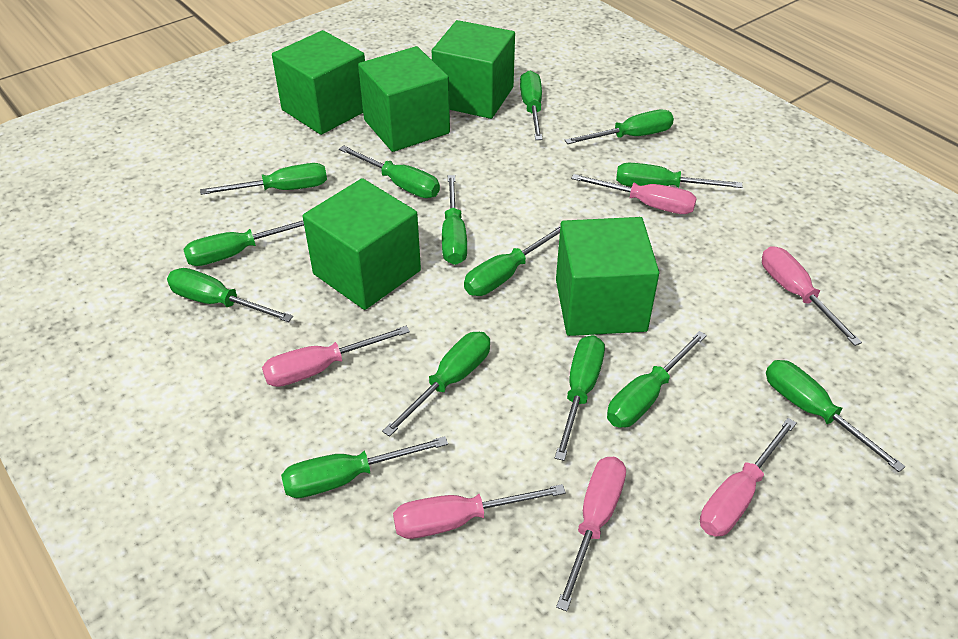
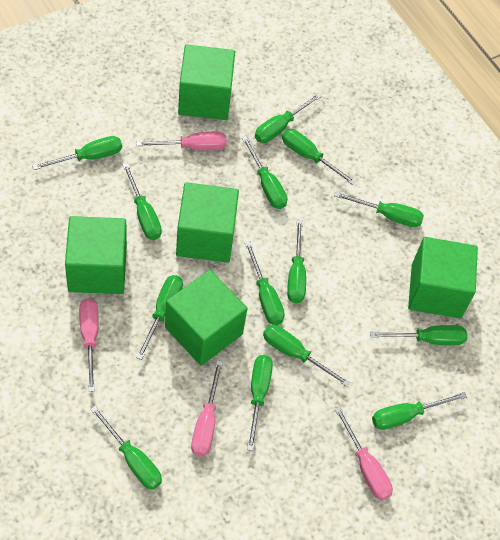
pink screwdriver: 6 -> 4

